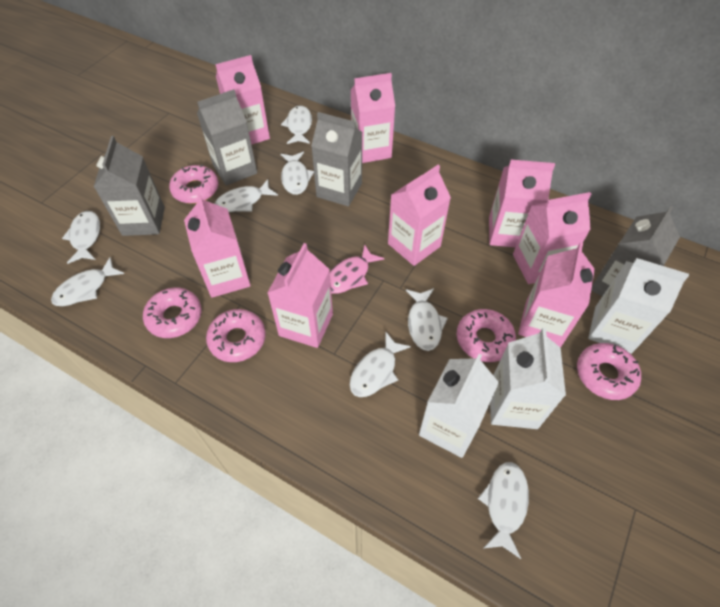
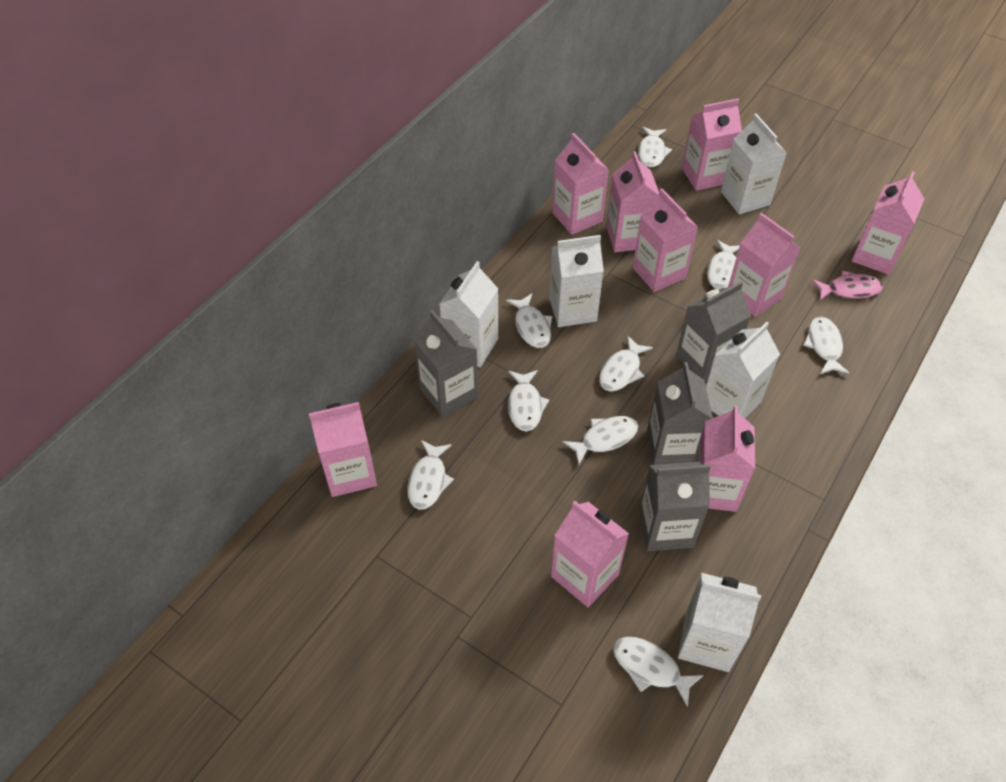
pink carton: 8 -> 9
pink donut: 5 -> 0
white carton: 3 -> 5
white fish: 8 -> 9

